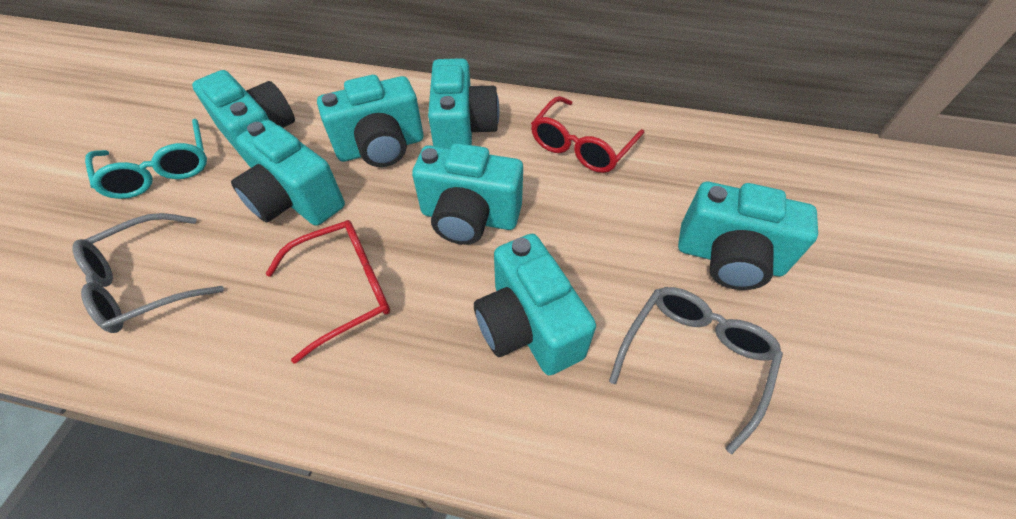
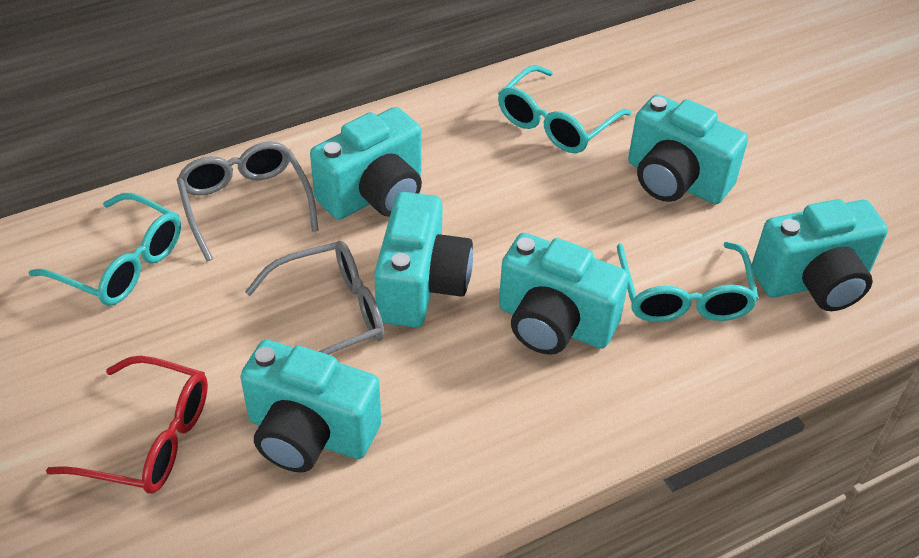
red glasses: 2 -> 1
turquoise camera: 7 -> 6
turquoise glasses: 1 -> 3

